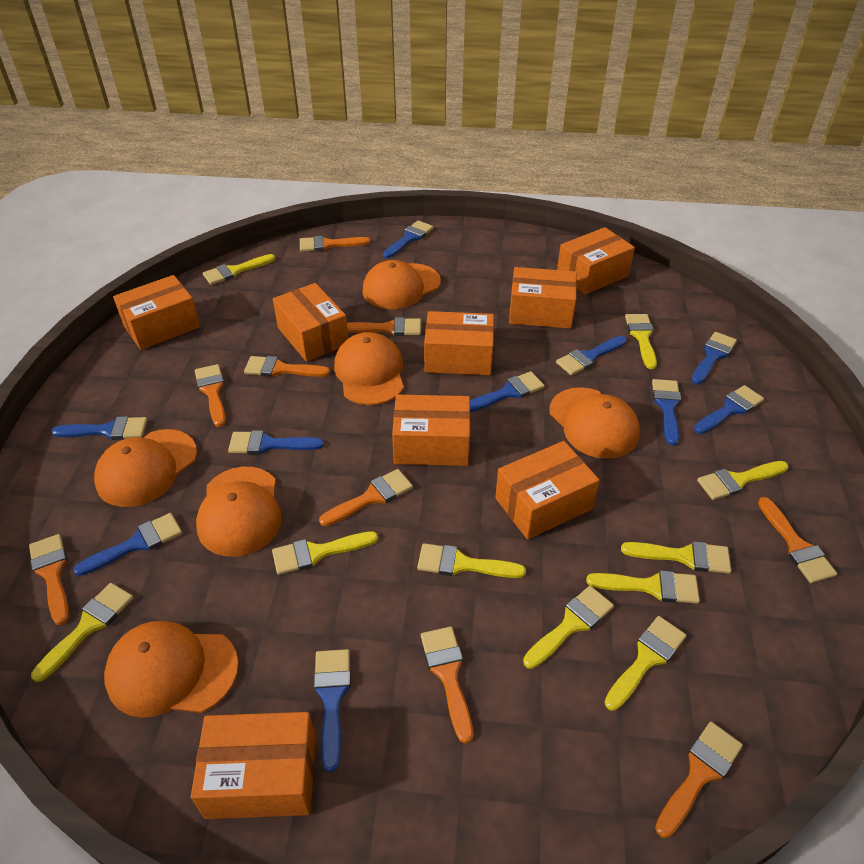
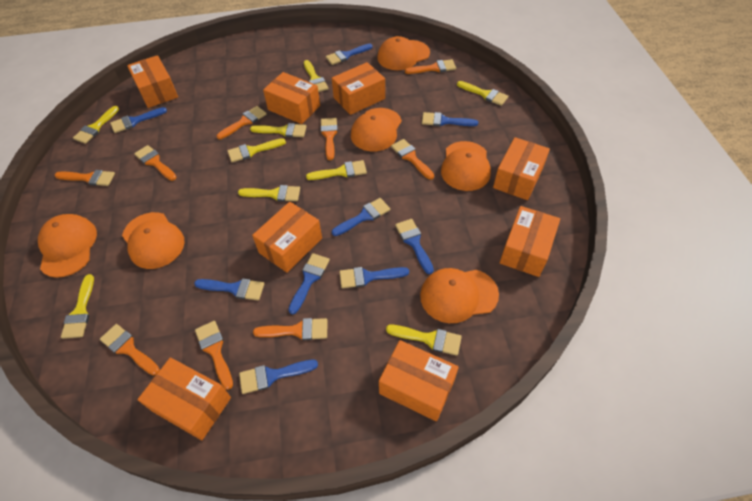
blue brush: 10 -> 9
yellow brush: 10 -> 9

